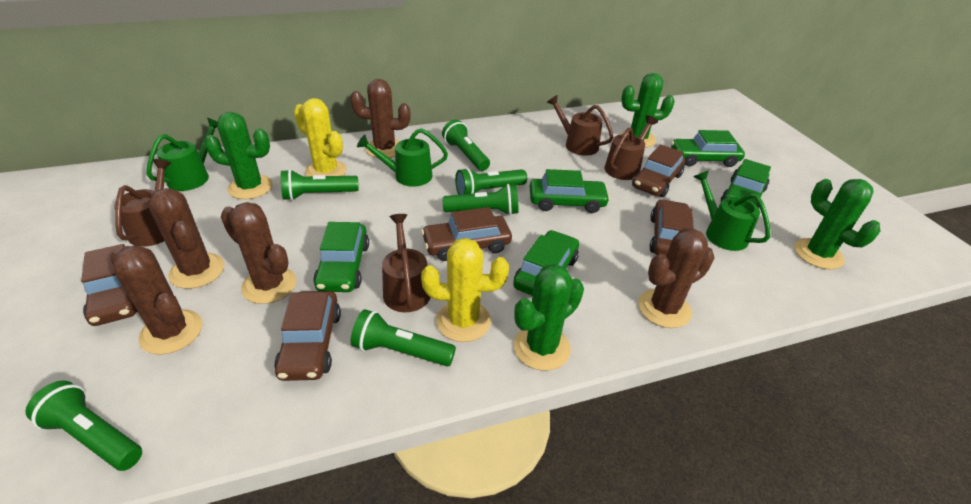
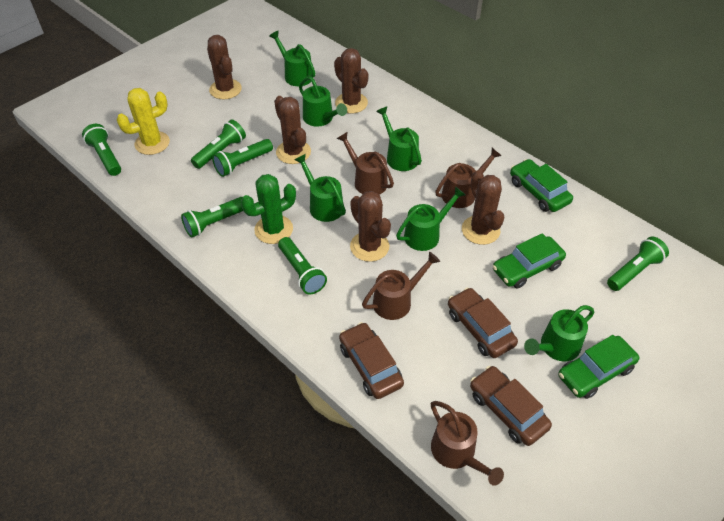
brown car: 5 -> 3
green cactus: 4 -> 1
green car: 5 -> 3
green watering can: 3 -> 6
yellow cactus: 2 -> 1

